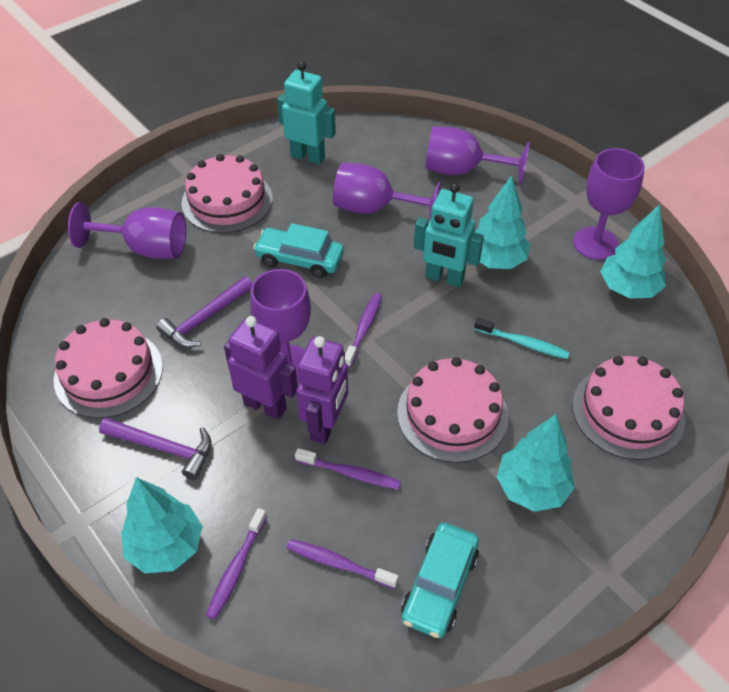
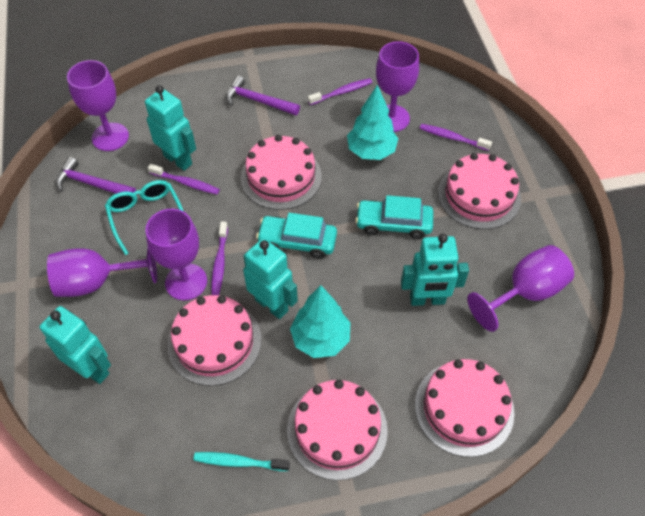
pink cake: 4 -> 5
purple robot: 2 -> 0
turquoise glasses: 0 -> 1
turquoise robot: 2 -> 4
turquoise tree: 4 -> 2

